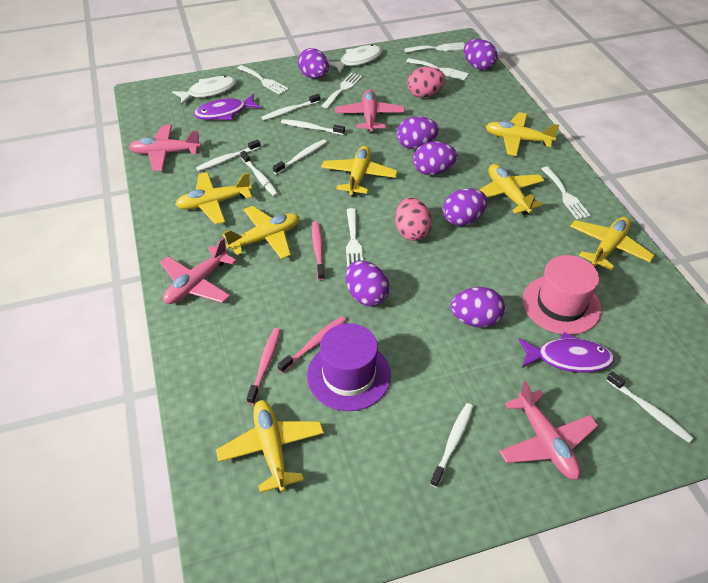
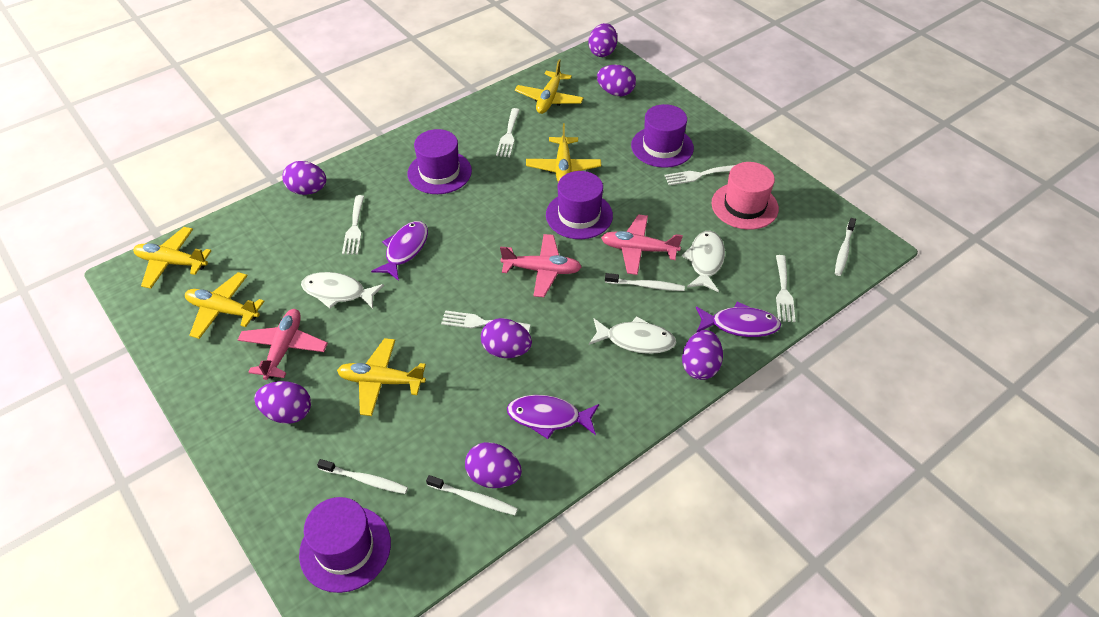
pink egg: 2 -> 0
pink plane: 4 -> 3
pink toothbrush: 3 -> 0
purple fish: 2 -> 3
purple hat: 1 -> 4
white fish: 2 -> 3
white fork: 6 -> 5
white toothbrush: 7 -> 4
yellow plane: 7 -> 5

